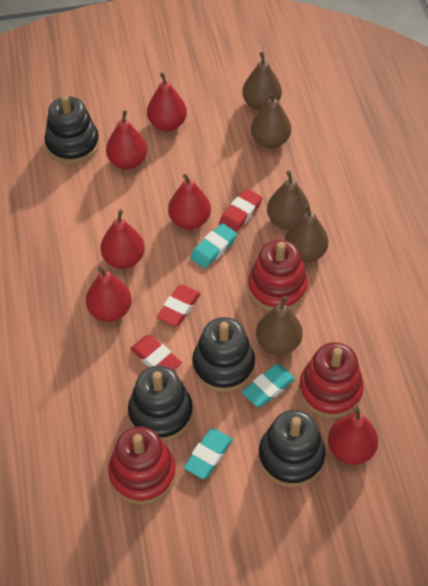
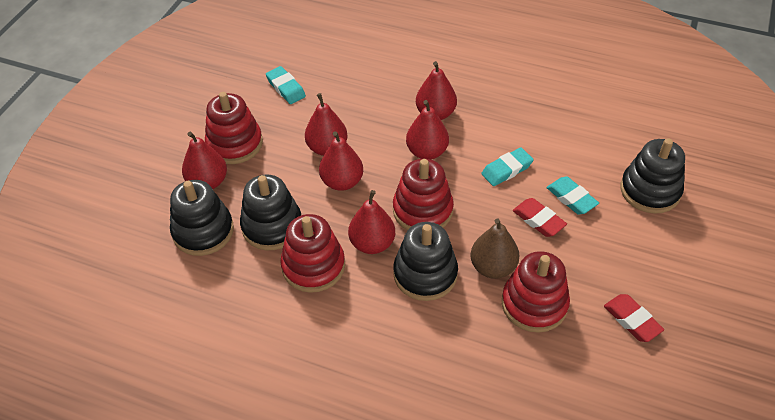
brown pear: 5 -> 1
red eraser: 3 -> 2
red stacking toy: 3 -> 4

